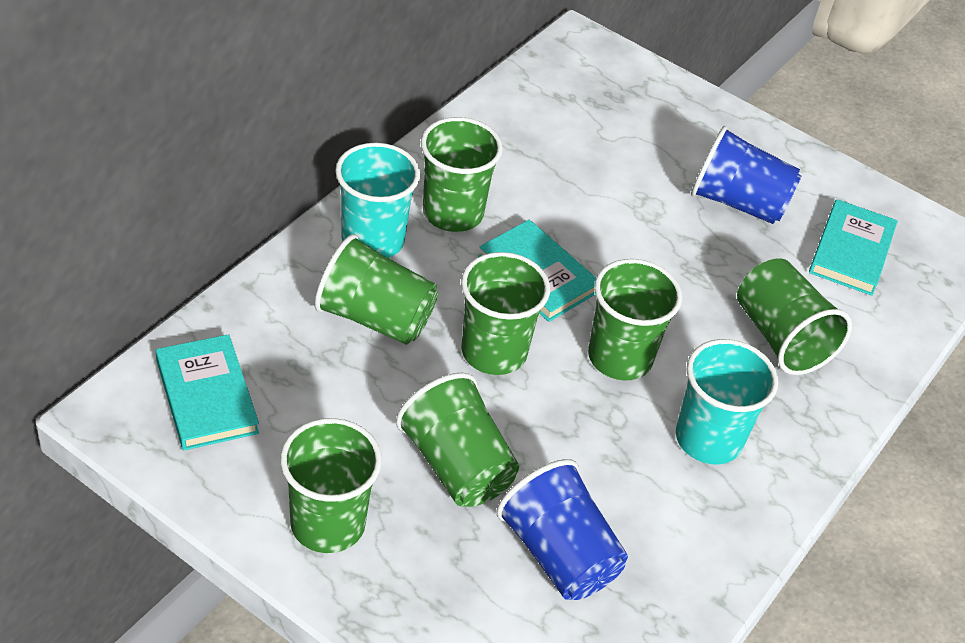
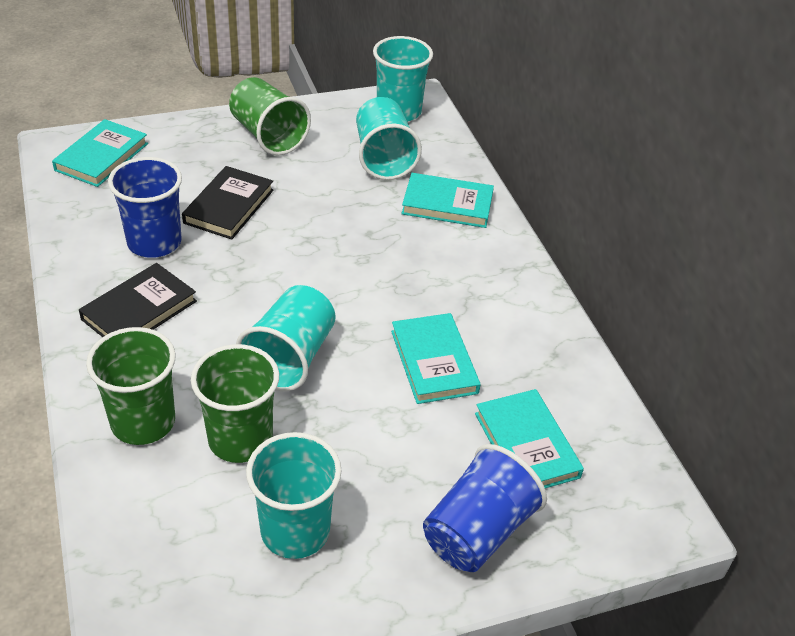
black book: 0 -> 2
green cup: 7 -> 3
turquoise book: 3 -> 4
turquoise cup: 2 -> 4

